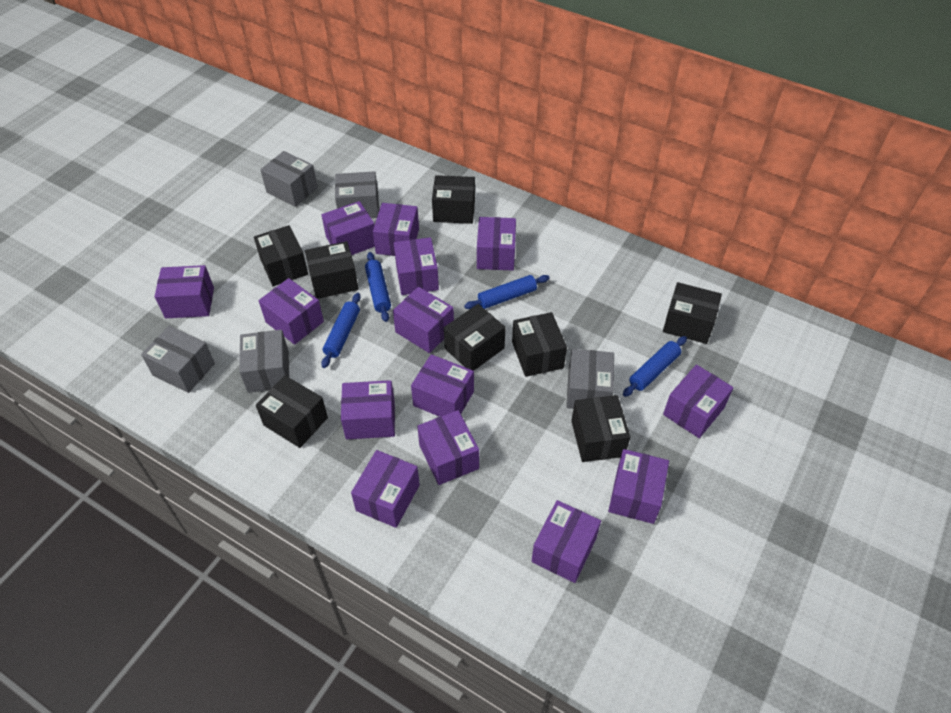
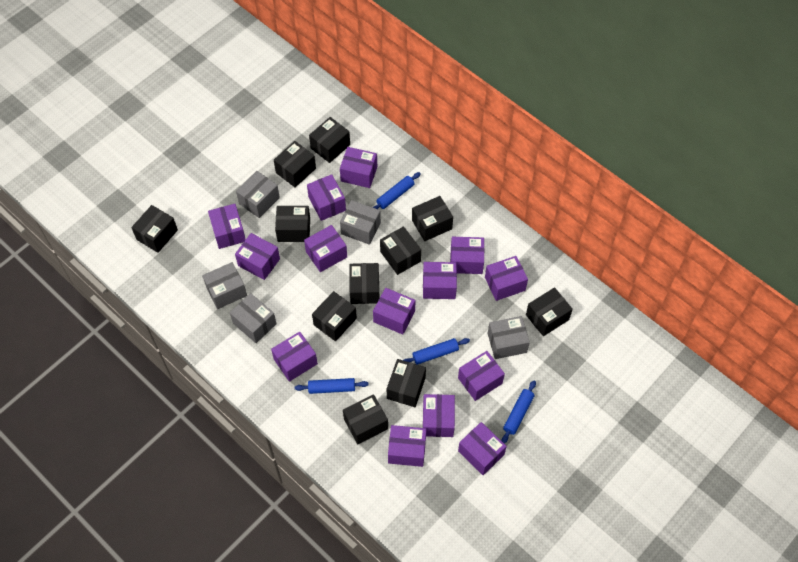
black box: 8 -> 11

